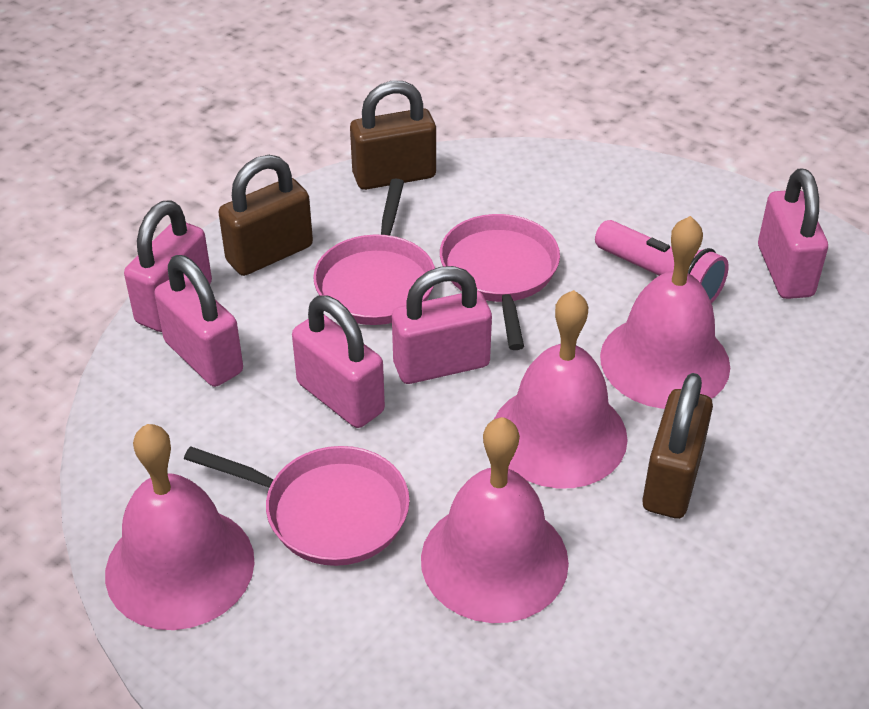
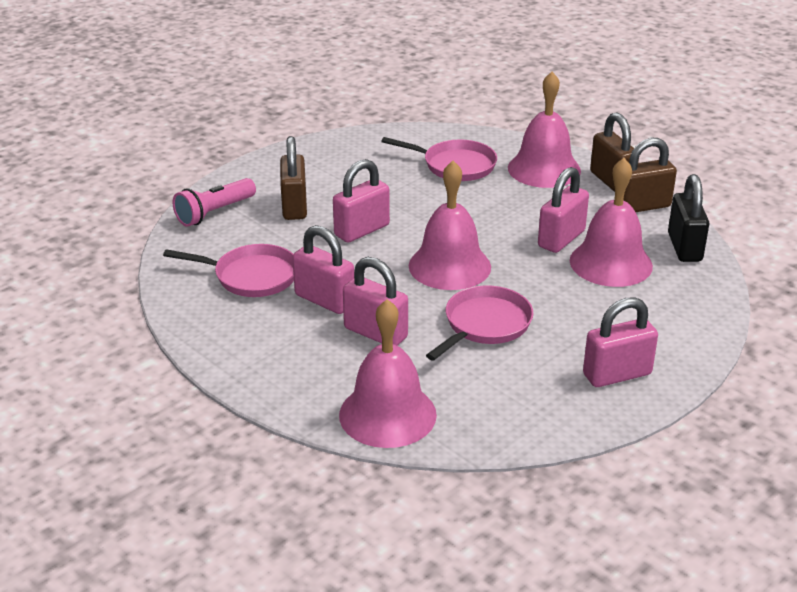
black padlock: 0 -> 1

